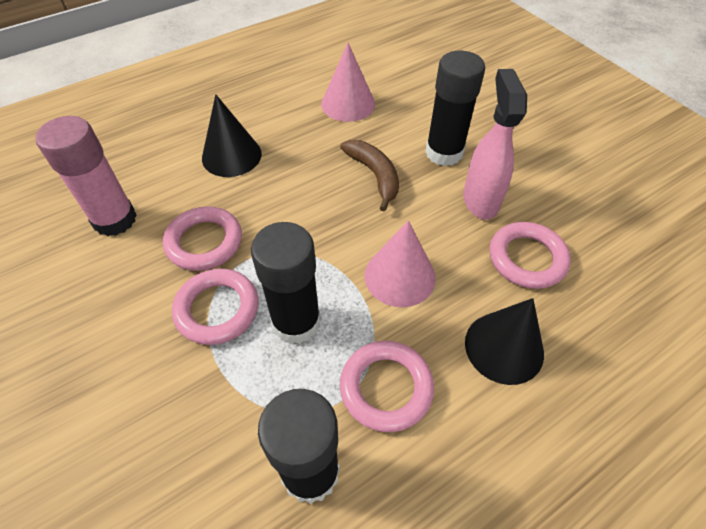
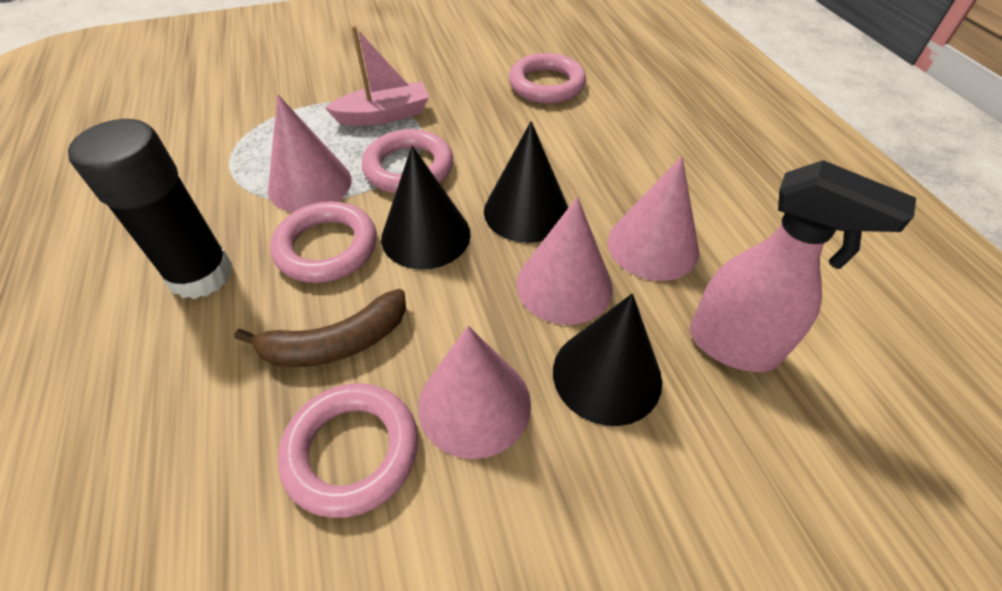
black cone: 2 -> 3
black glue stick: 3 -> 1
pink boat: 0 -> 1
pink cone: 2 -> 4
pink glue stick: 1 -> 0

